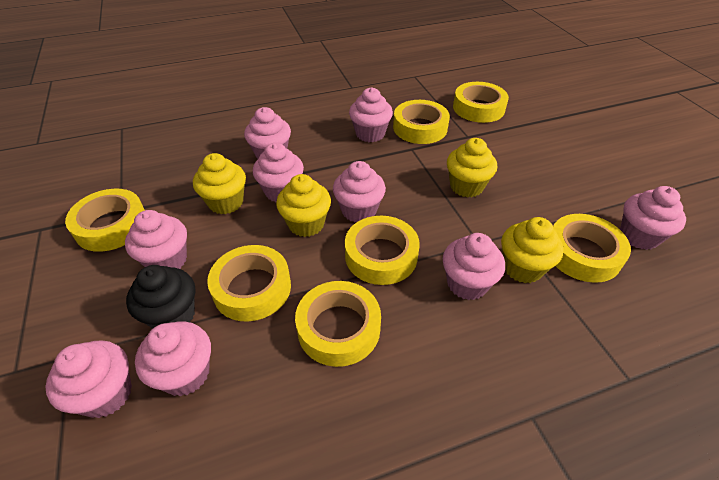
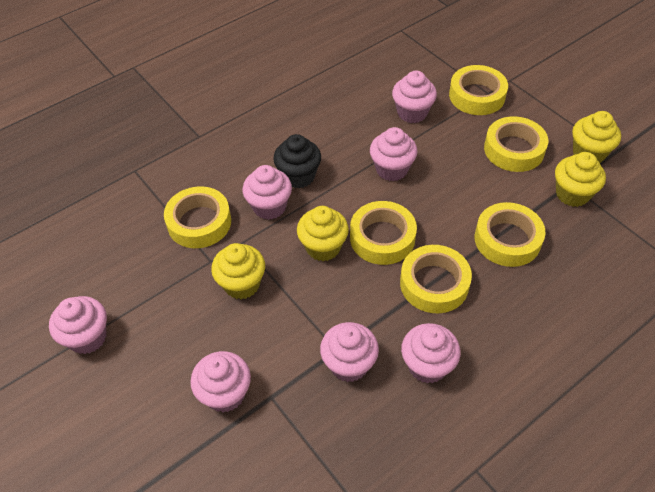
pink cupcake: 9 -> 7
yellow tape: 7 -> 6

